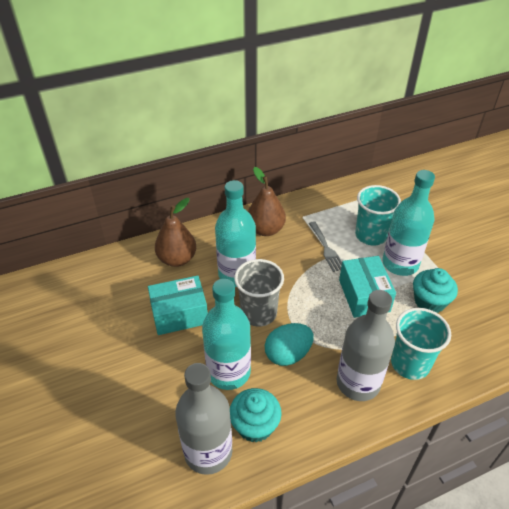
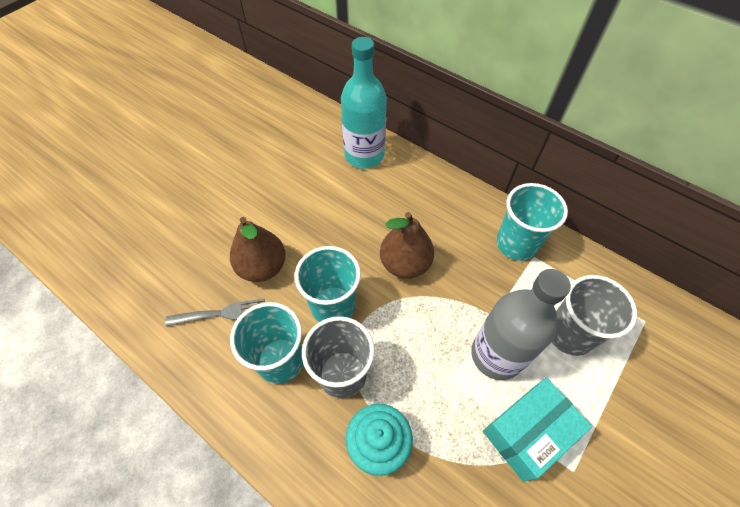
grey bottle: 2 -> 1
grey cup: 1 -> 2
turquoise bottle: 3 -> 1
turquoise box: 2 -> 1
turquoise cup: 2 -> 3
turquoise cupcake: 2 -> 1
turquoise egg: 1 -> 0

